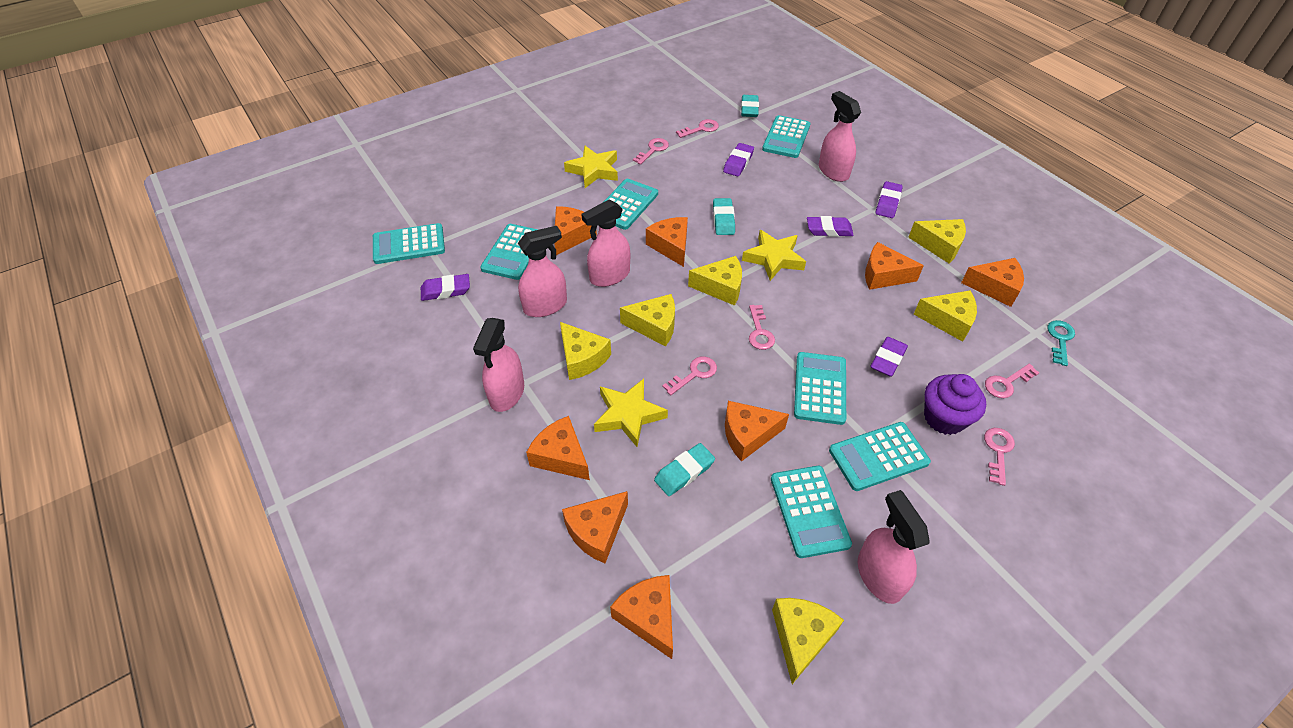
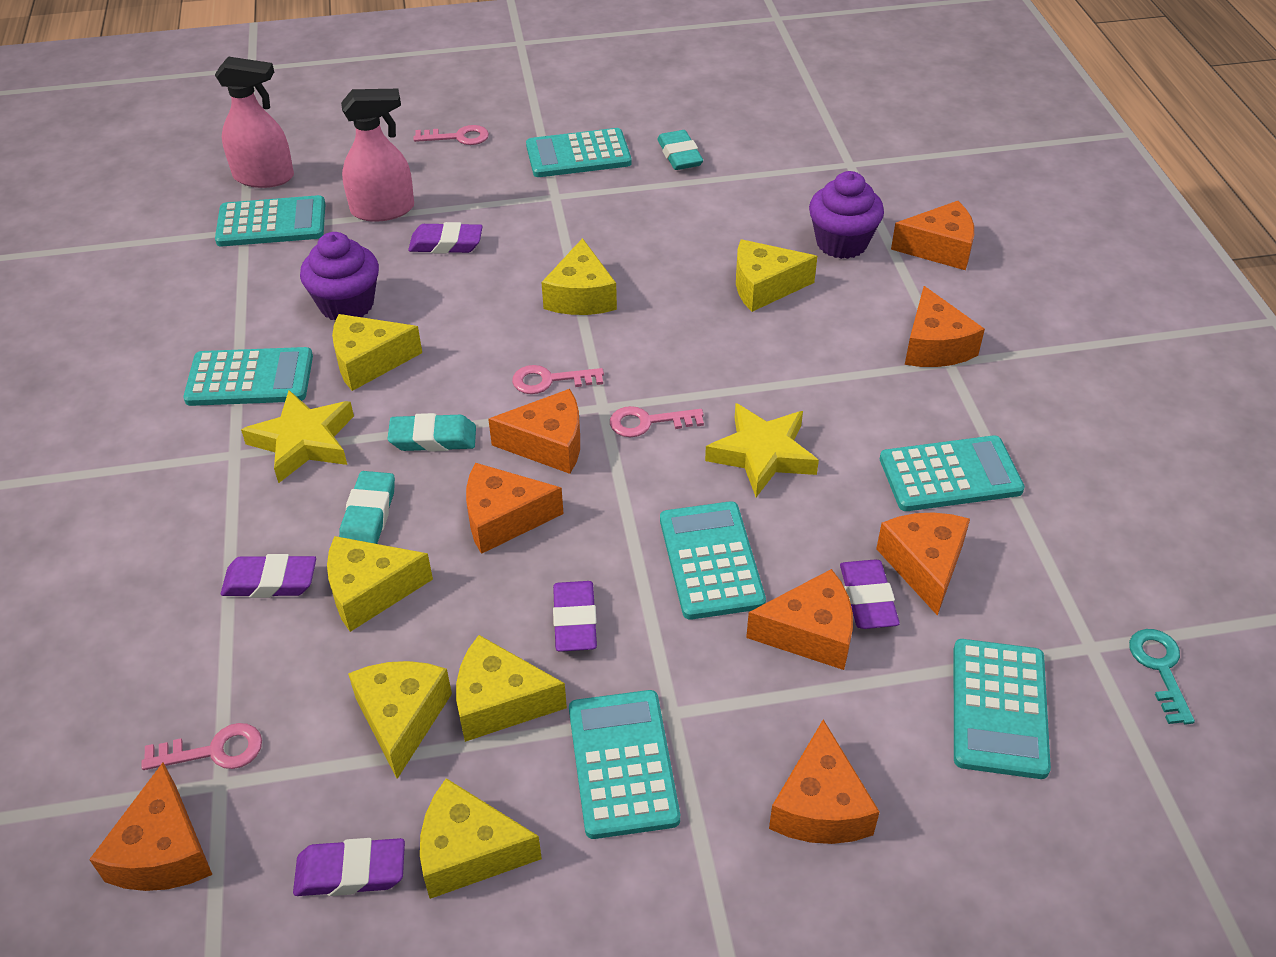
pink key: 6 -> 4
pink spray bottle: 5 -> 2
purple cupcake: 1 -> 2
yellow cheese: 6 -> 7
yellow star: 3 -> 2

